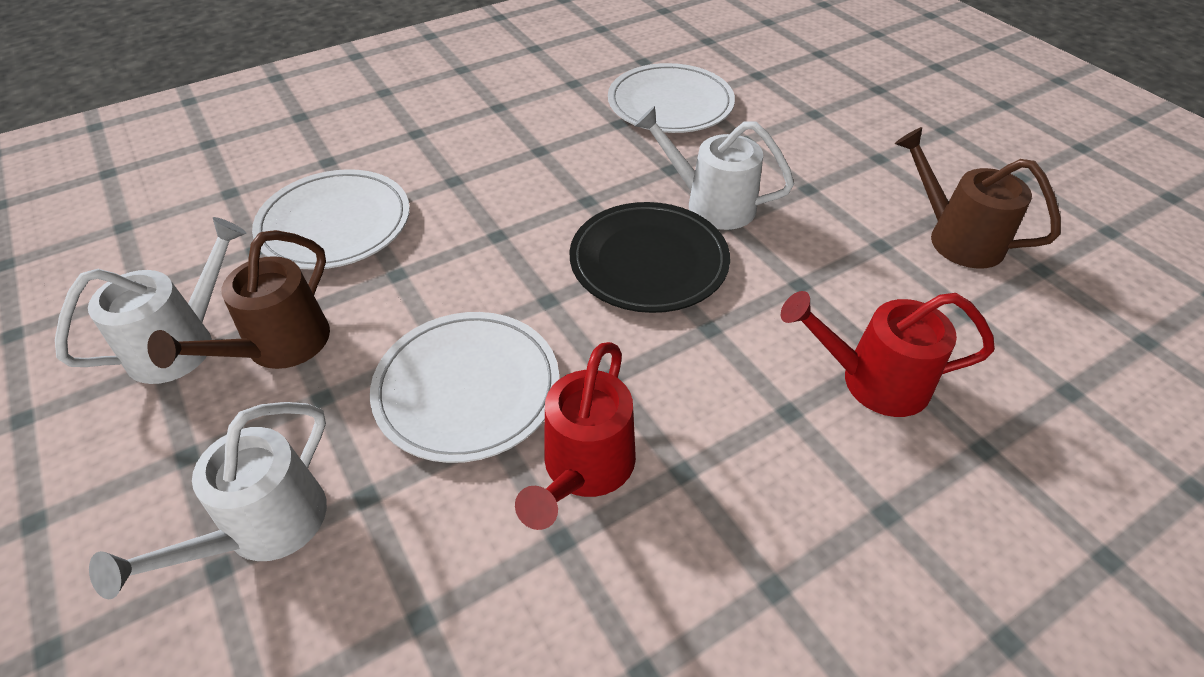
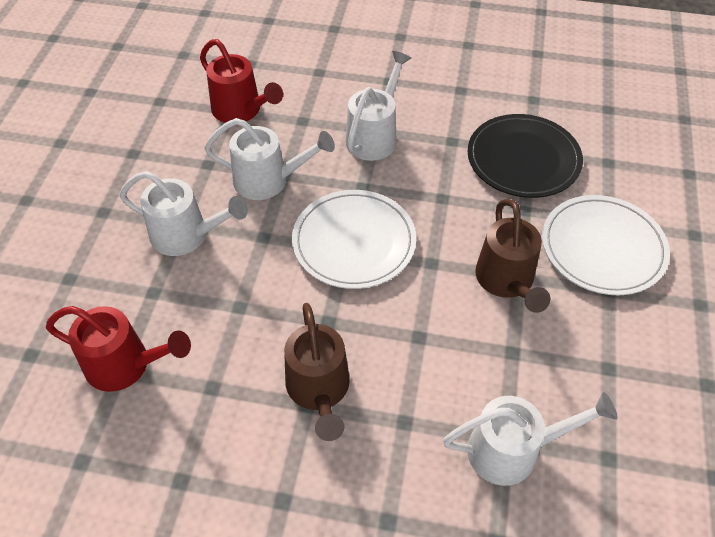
white plate: 3 -> 2
white watering can: 3 -> 4

